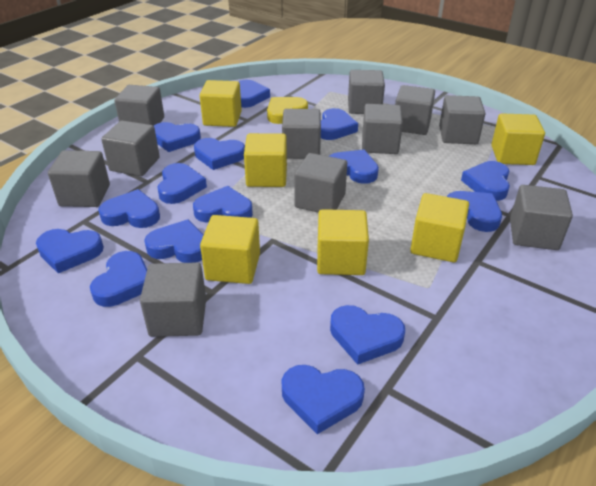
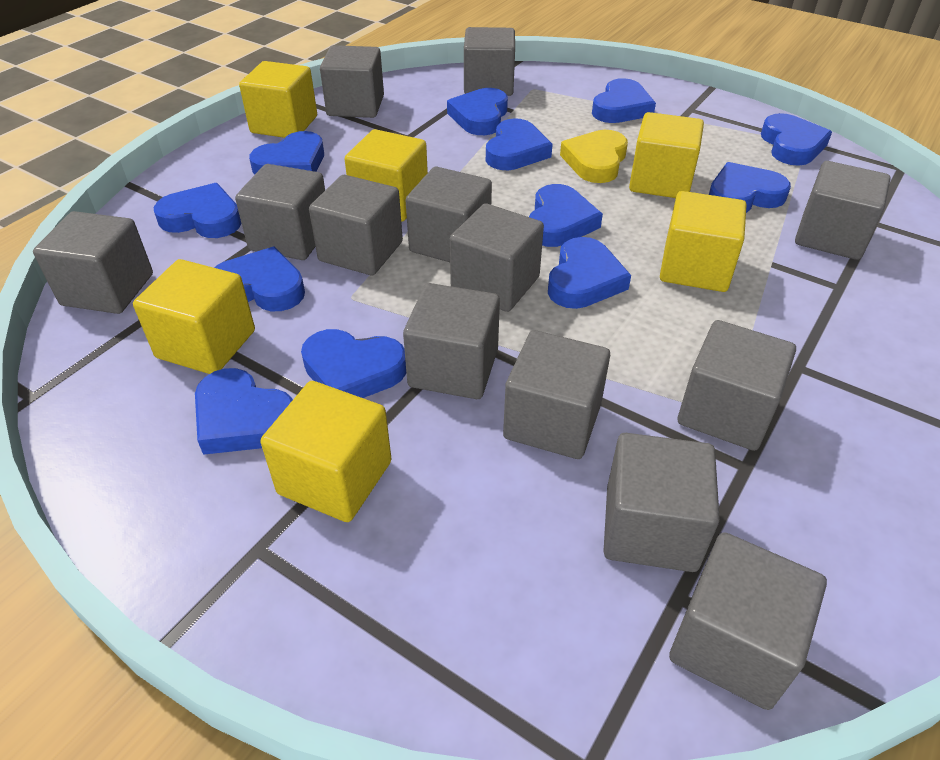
blue heart: 15 -> 12
grey cube: 11 -> 13

